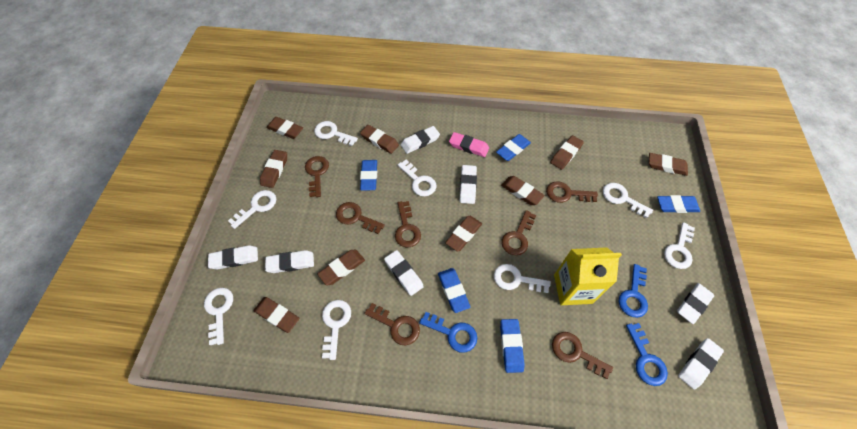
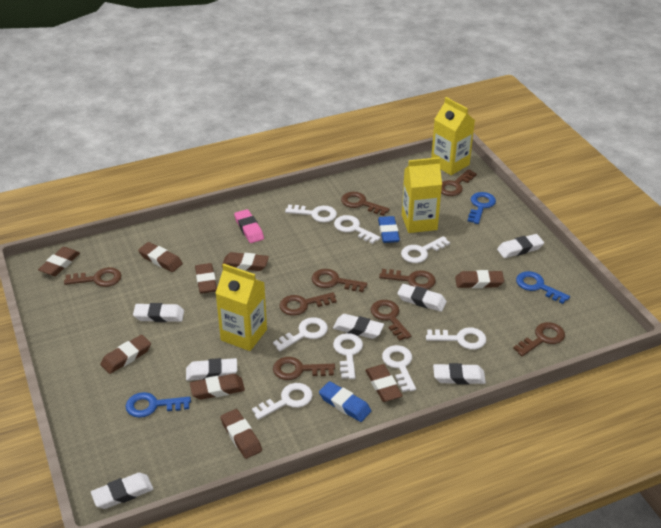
blue eraser: 5 -> 2
brown key: 7 -> 9
yellow carton: 1 -> 3

